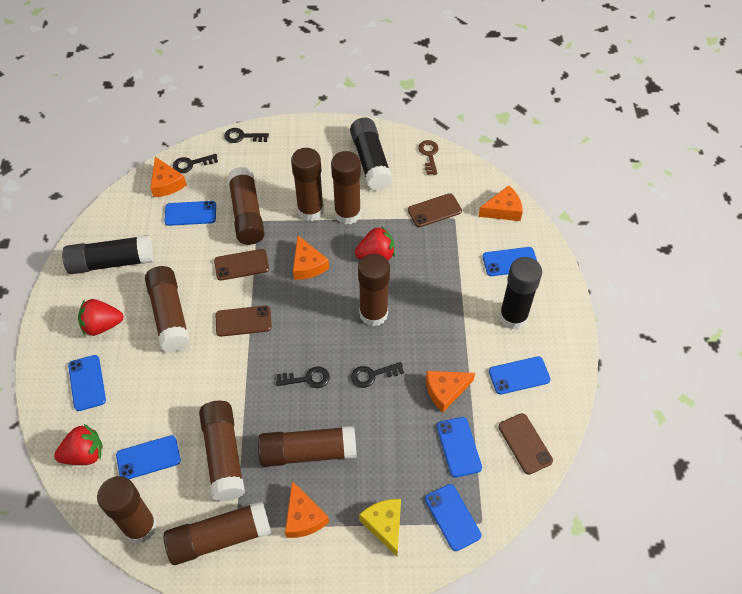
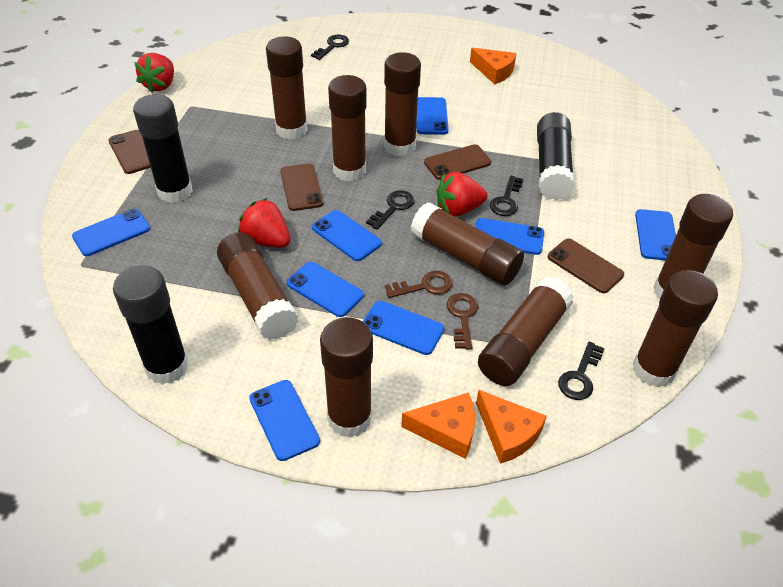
blue phone: 7 -> 8
brown key: 1 -> 2
orange cheese: 5 -> 3
yellow cheese: 1 -> 0

